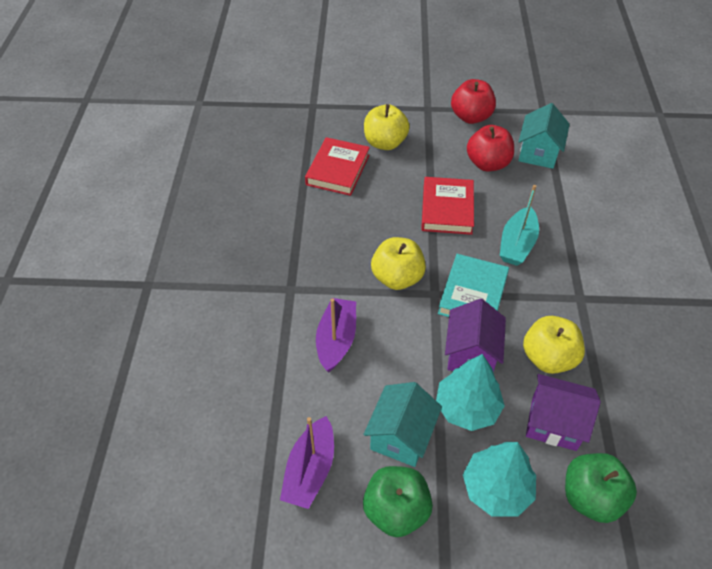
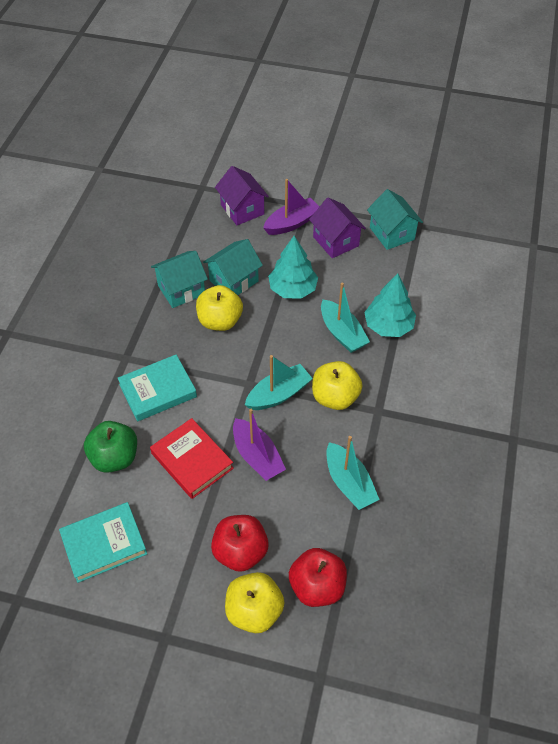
green apple: 2 -> 1
red book: 2 -> 1
turquoise boat: 1 -> 3
turquoise book: 1 -> 2
turquoise house: 2 -> 3

